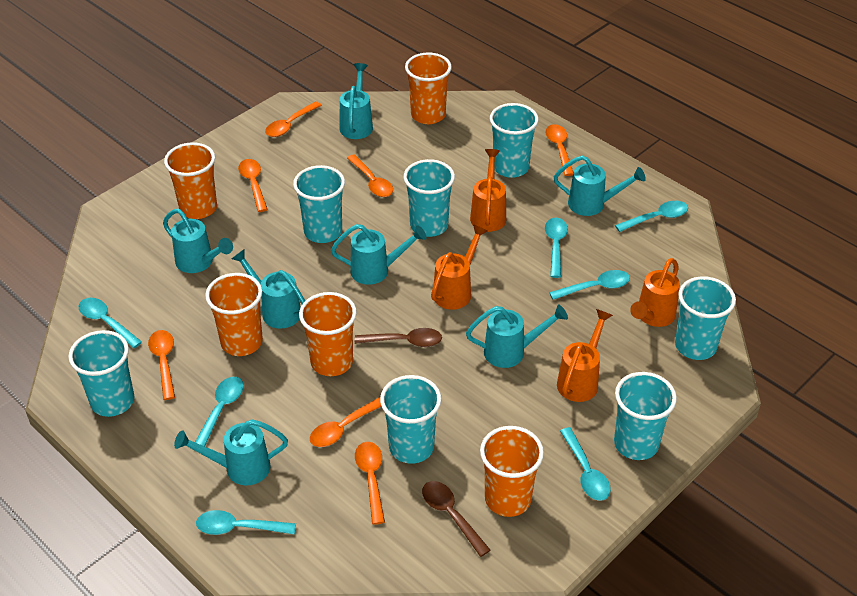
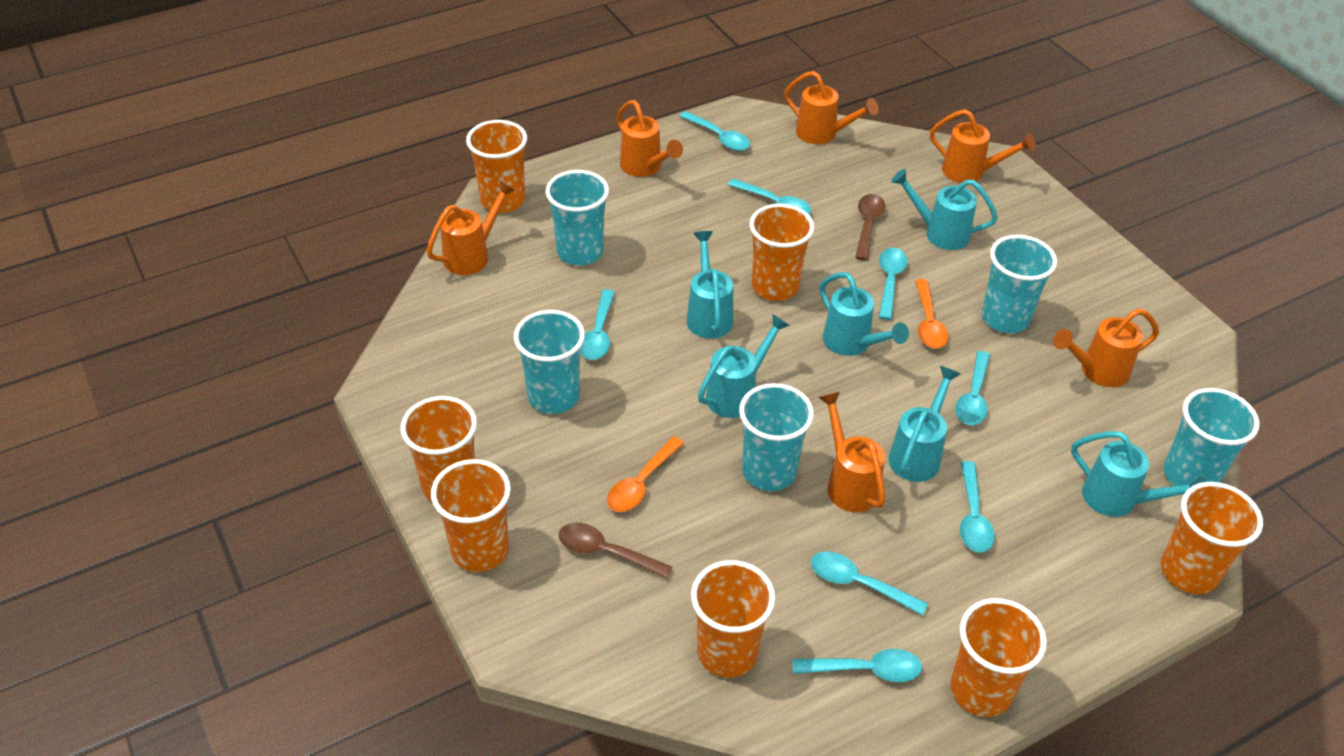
orange cup: 5 -> 7
orange spoon: 7 -> 2
orange watering can: 4 -> 6
turquoise cup: 7 -> 5
turquoise spoon: 7 -> 8
turquoise watering can: 7 -> 6

